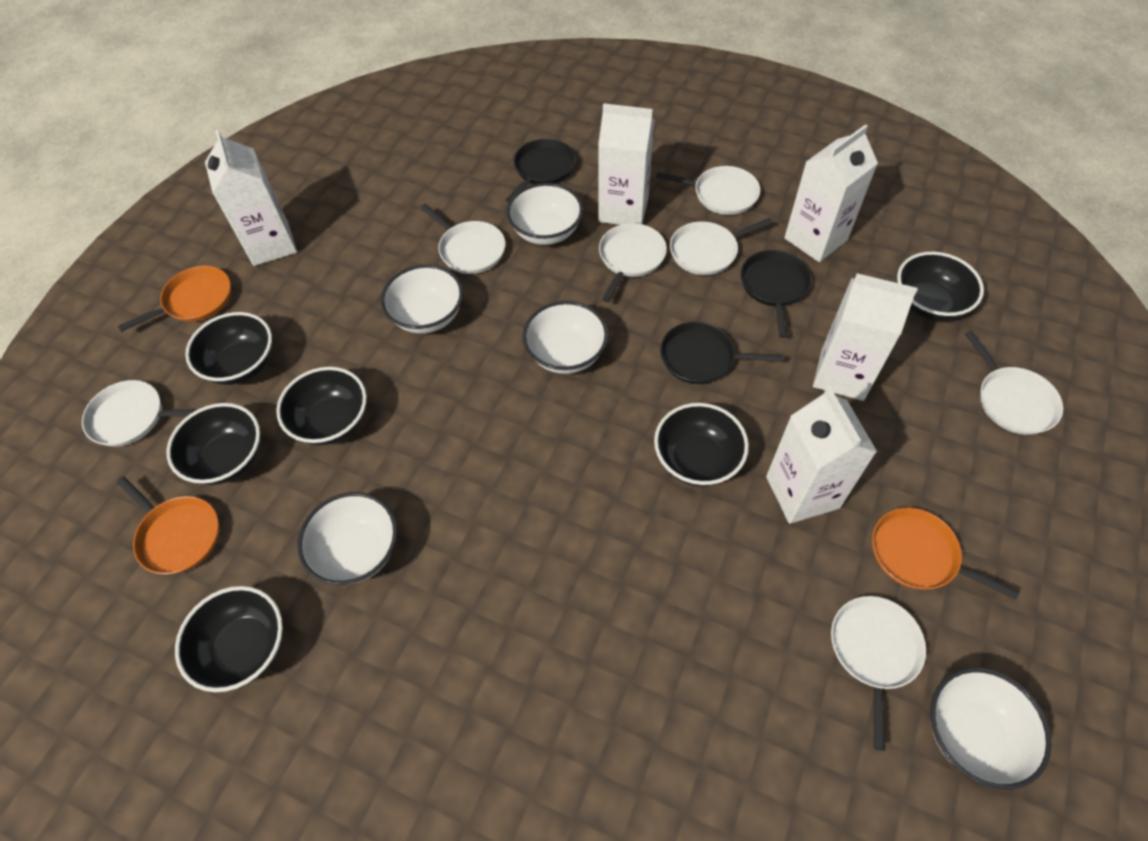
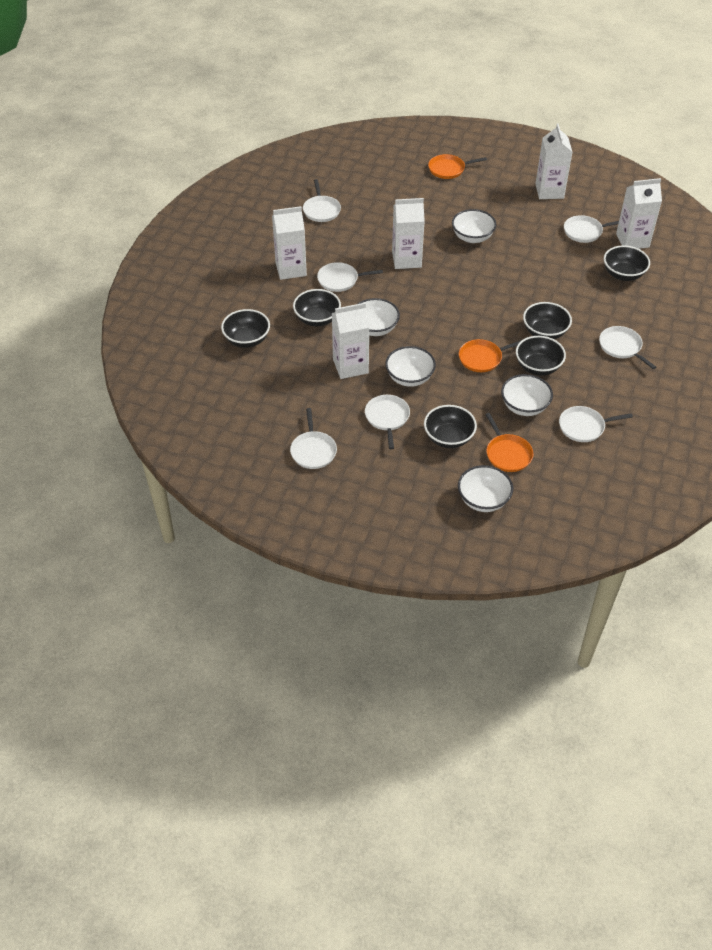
black pan: 3 -> 0

